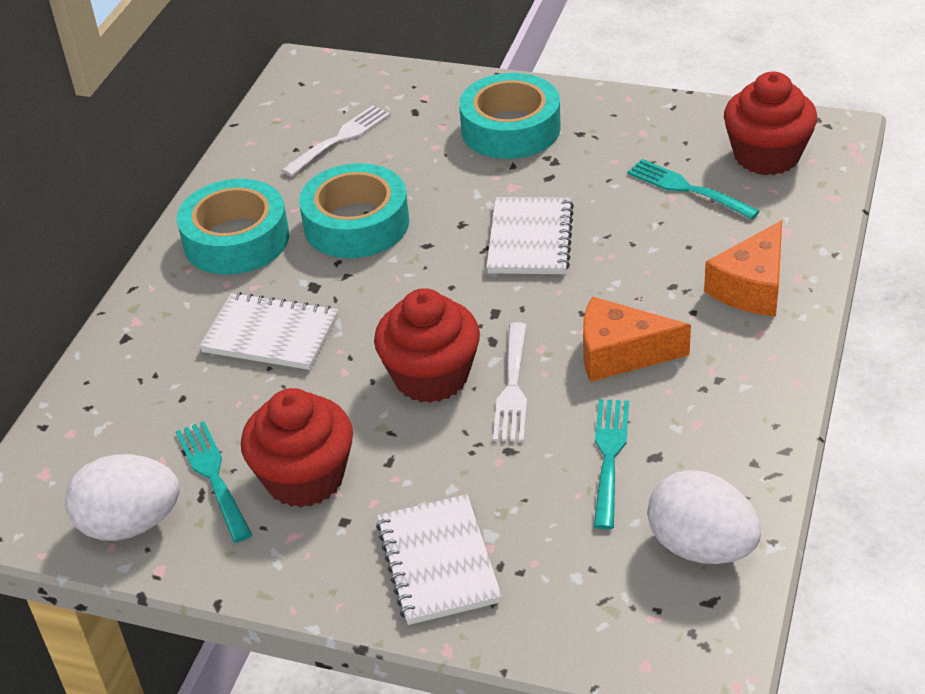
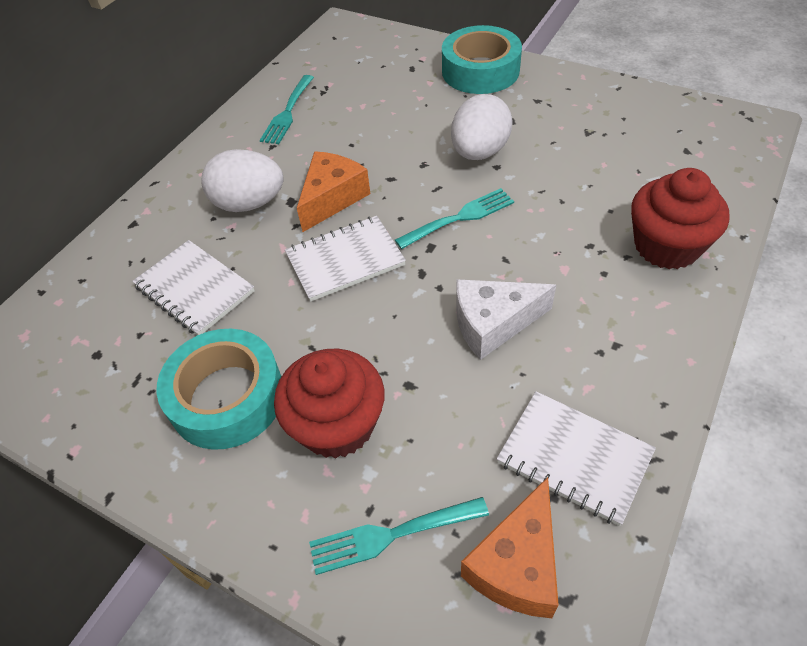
red cupcake: 3 -> 2
turquoise tape: 3 -> 2
white cheese: 0 -> 1
white fork: 2 -> 0

